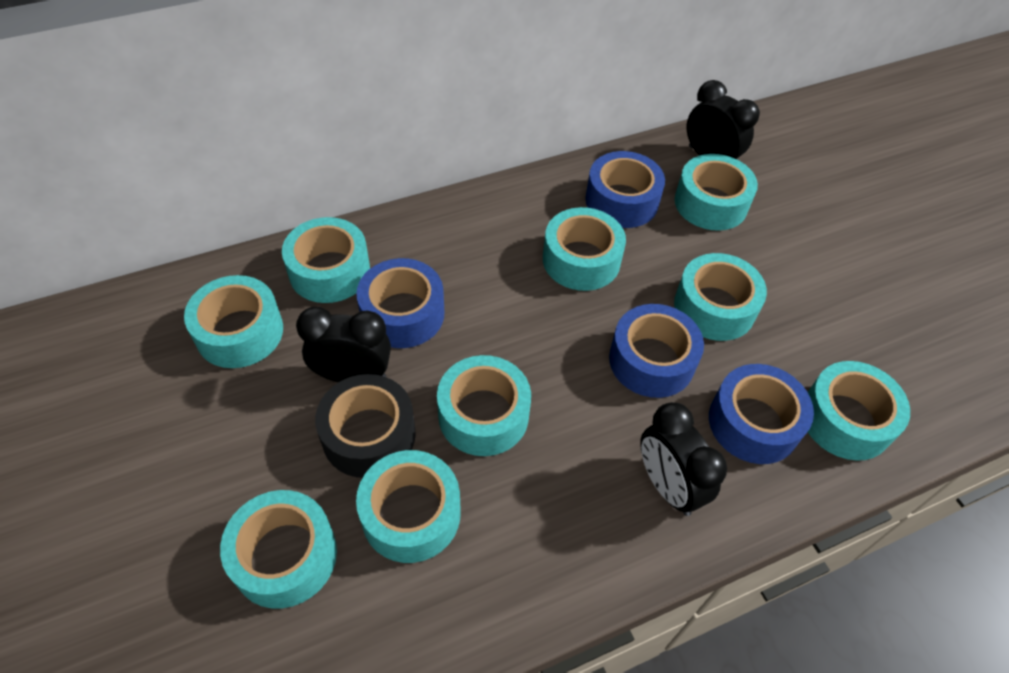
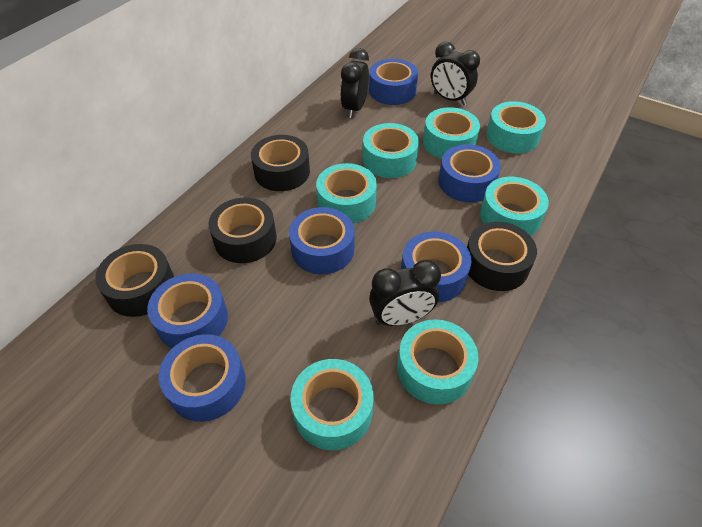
black tape: 1 -> 4
blue tape: 4 -> 6
turquoise tape: 9 -> 7

